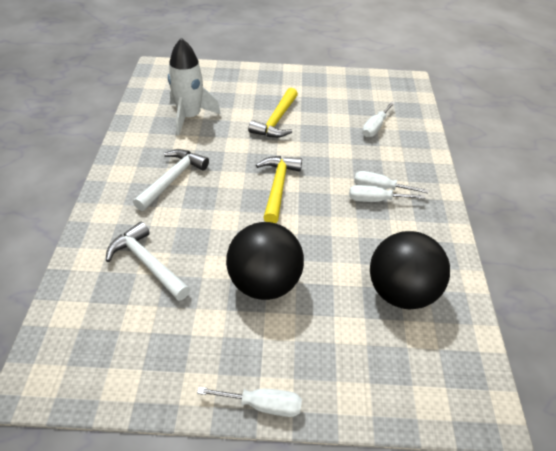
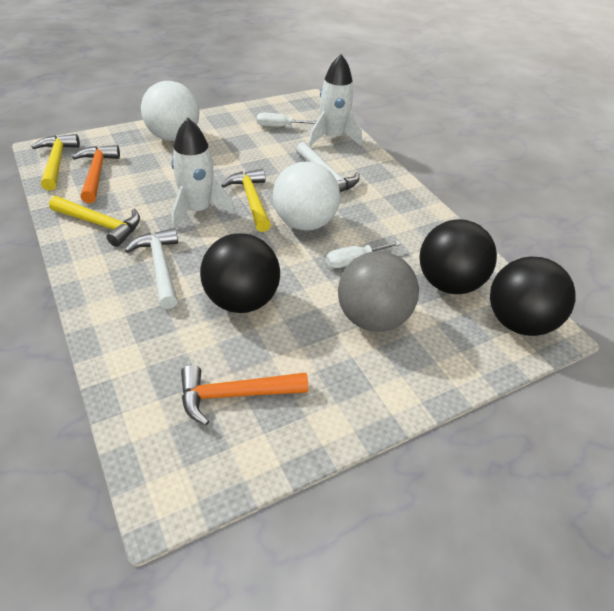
black ball: 2 -> 3
grey ball: 0 -> 1
orange hammer: 0 -> 2
white ball: 0 -> 2
white rocket: 1 -> 2
white screwdriver: 4 -> 2
yellow hammer: 2 -> 3

